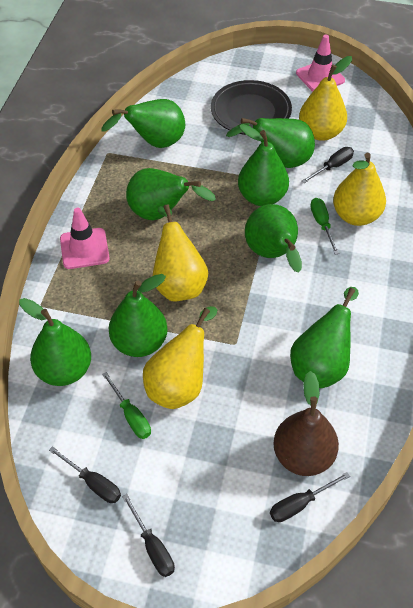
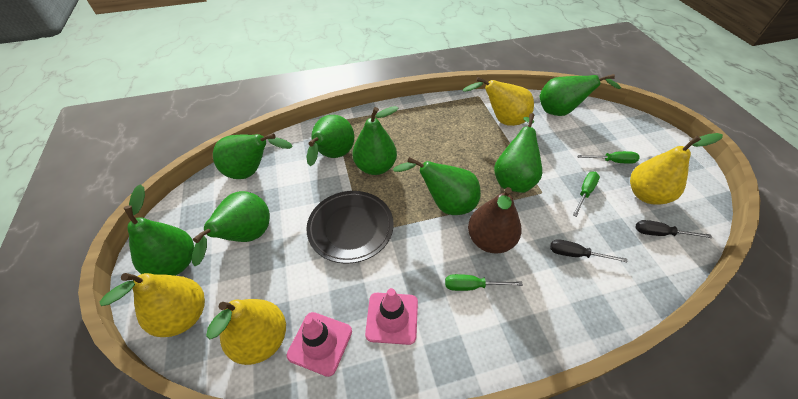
black screwdriver: 4 -> 2
green screwdriver: 2 -> 3

